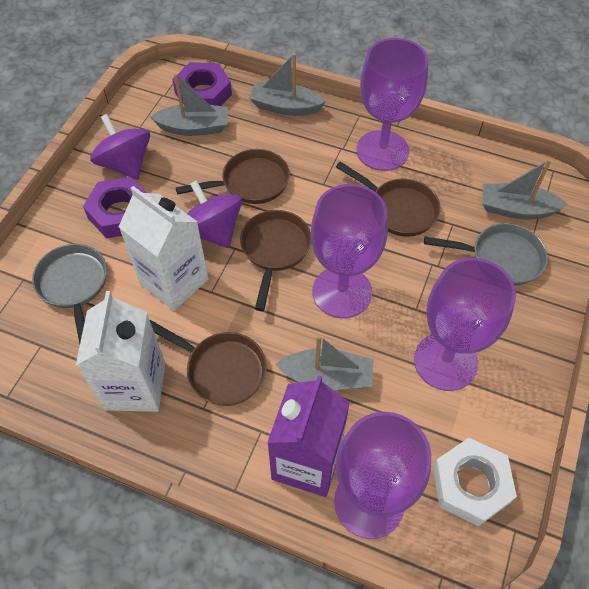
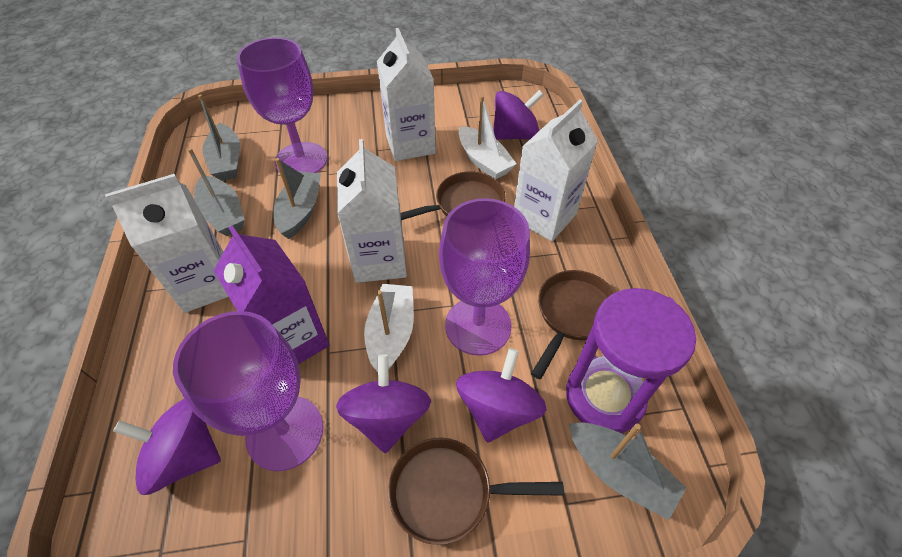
brown pan: 4 -> 3
grey pan: 2 -> 0
purple goblet: 4 -> 3
purple hourglass: 0 -> 1
purple nut: 2 -> 0
purple spinning top: 2 -> 4
white boat: 0 -> 2
white carton: 2 -> 4
white nut: 1 -> 0

